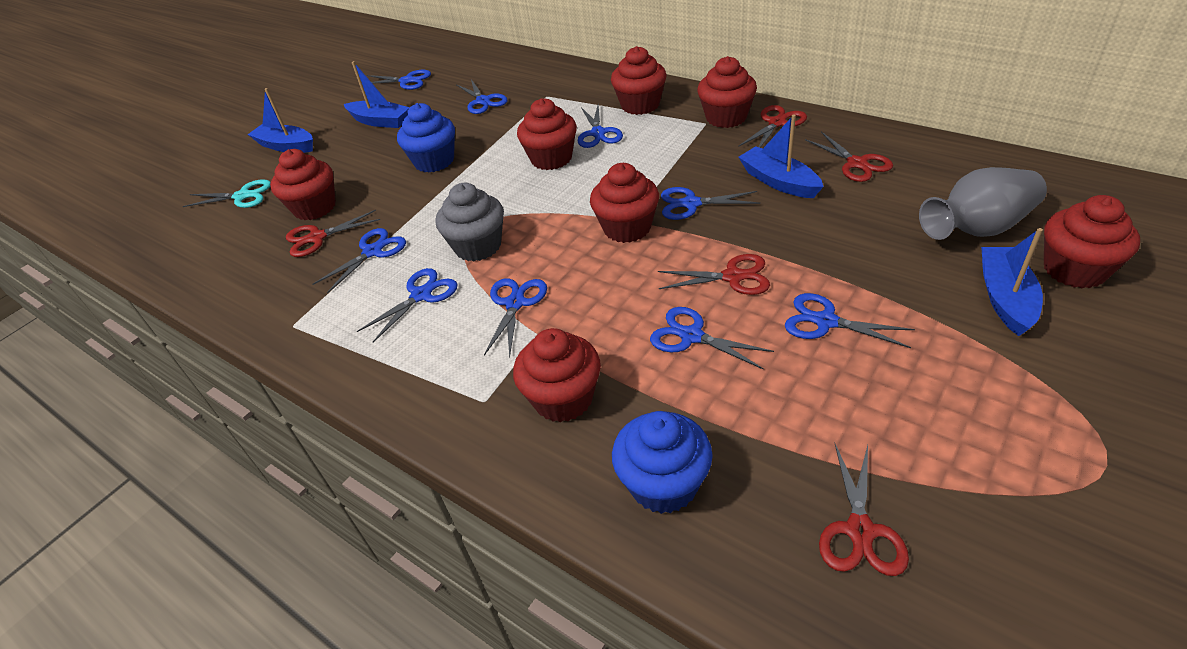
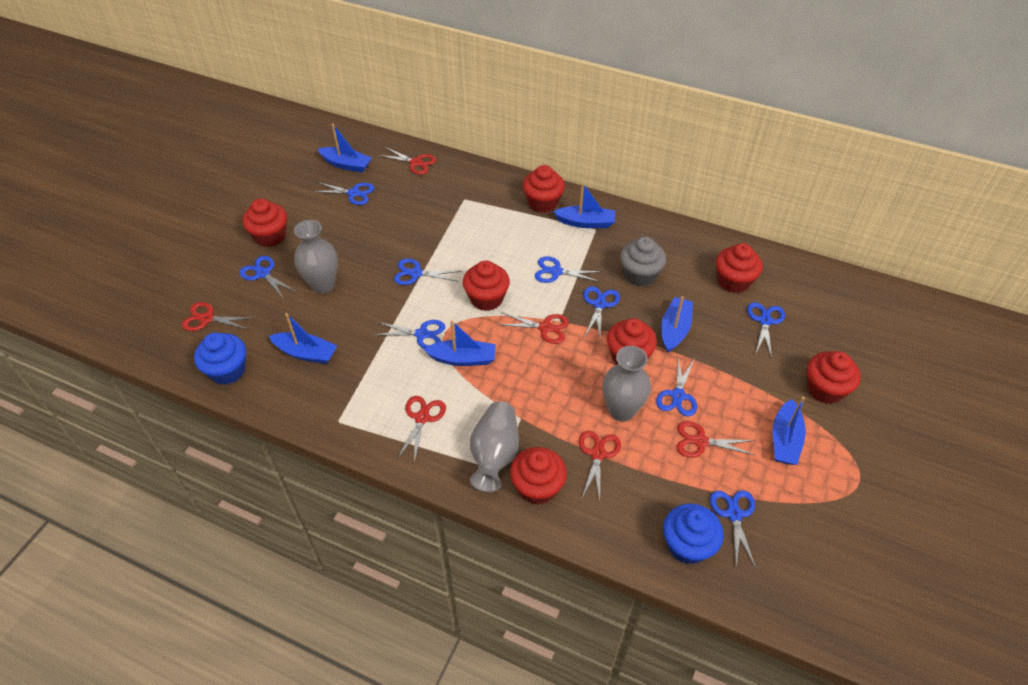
blue boat: 4 -> 6
grey vase: 1 -> 3
red scissors: 5 -> 6
turquoise scissors: 1 -> 0

